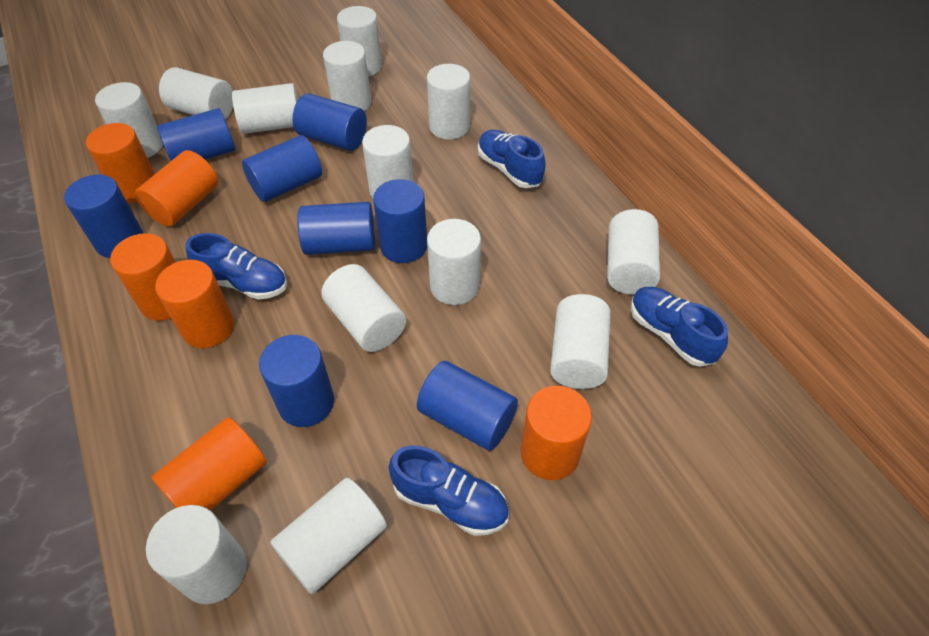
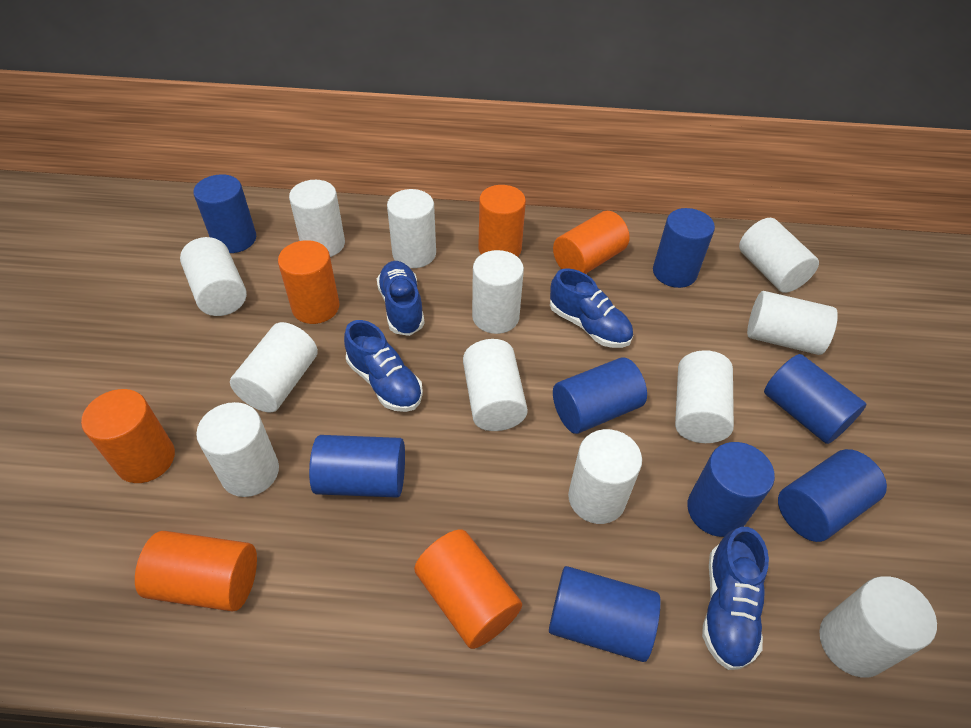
white cylinder: 13 -> 12

